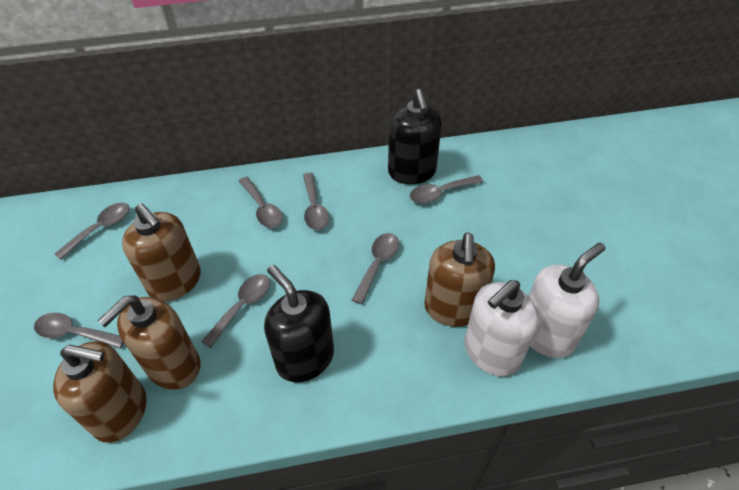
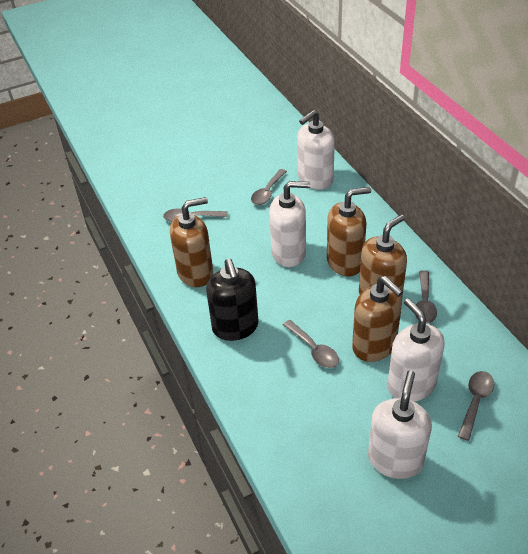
black soap dispenser: 2 -> 1
grey spoon: 7 -> 5
white soap dispenser: 2 -> 4

